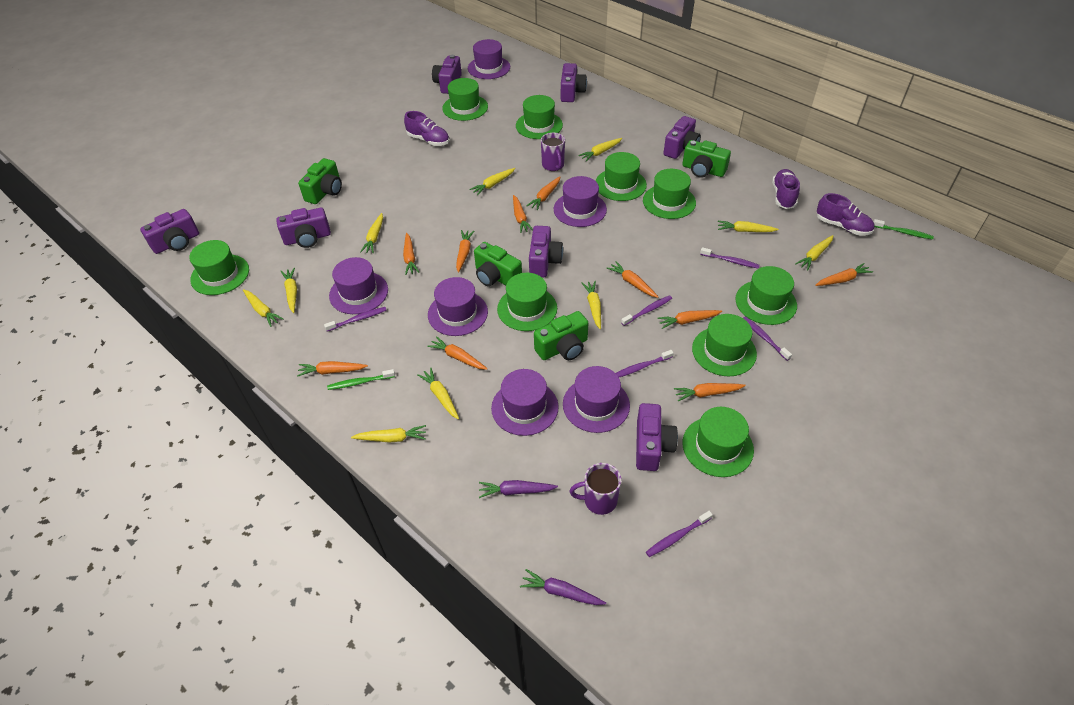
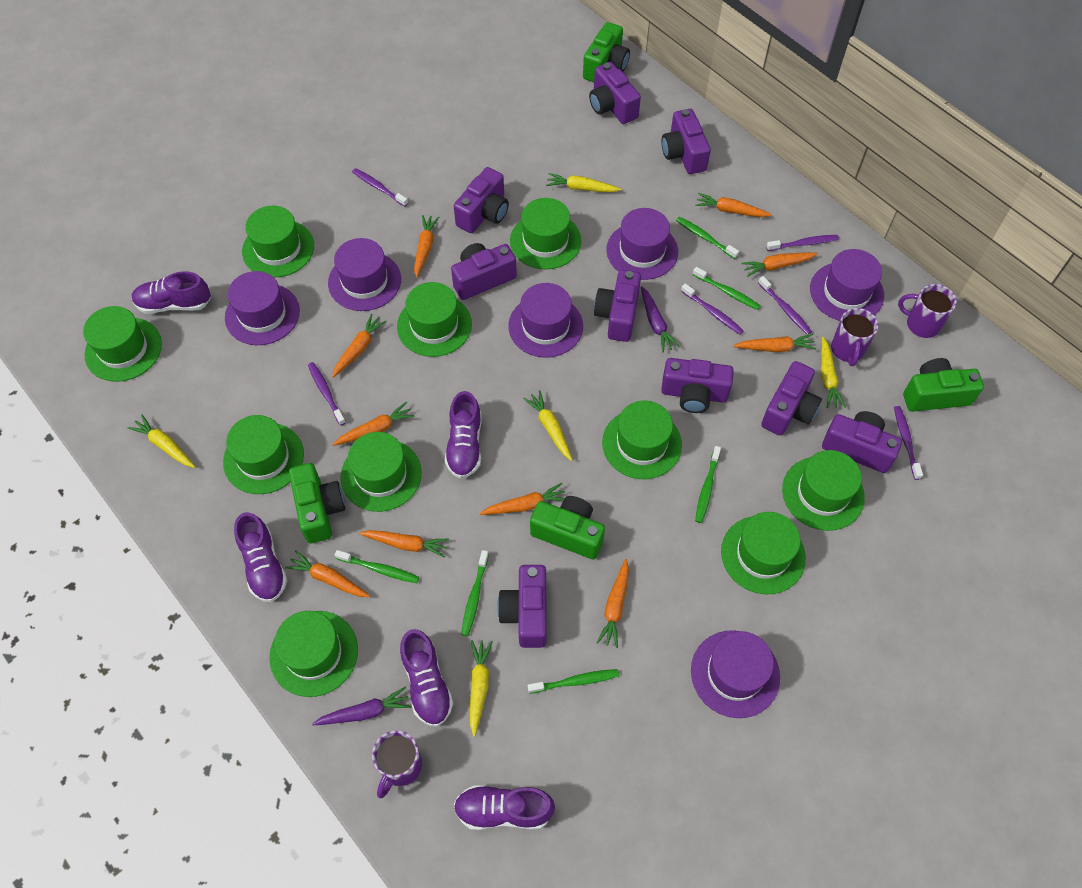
green hat: 9 -> 10
green toothbrush: 2 -> 6
purple camera: 7 -> 9
purple mug: 2 -> 3
purple shoe: 3 -> 5
yellow carrot: 10 -> 5

